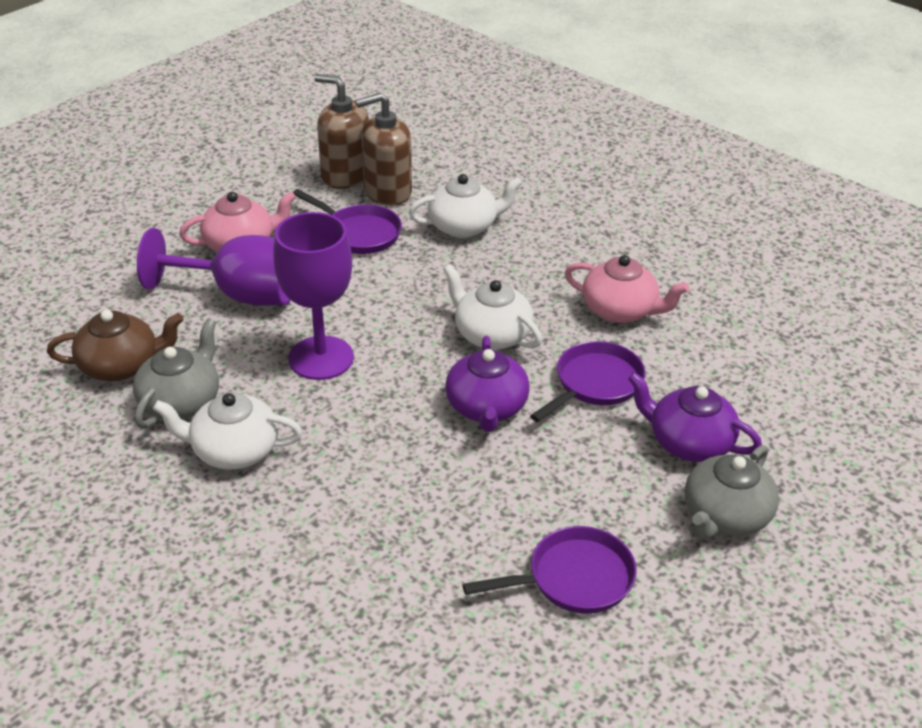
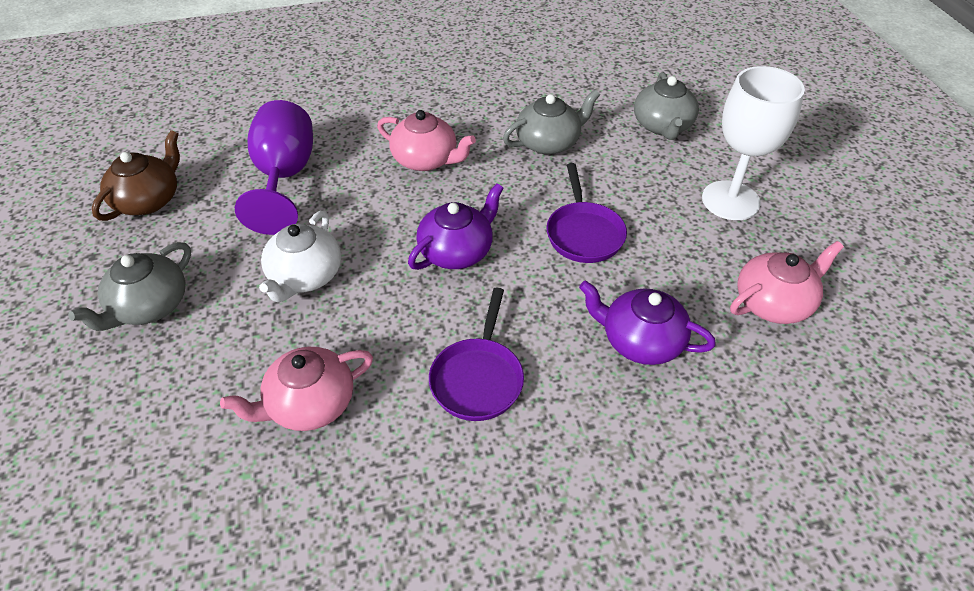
brown soap dispenser: 2 -> 0
grey teapot: 2 -> 3
pink teapot: 2 -> 3
purple goblet: 2 -> 1
purple pan: 3 -> 2
white goblet: 0 -> 1
white teapot: 3 -> 1

